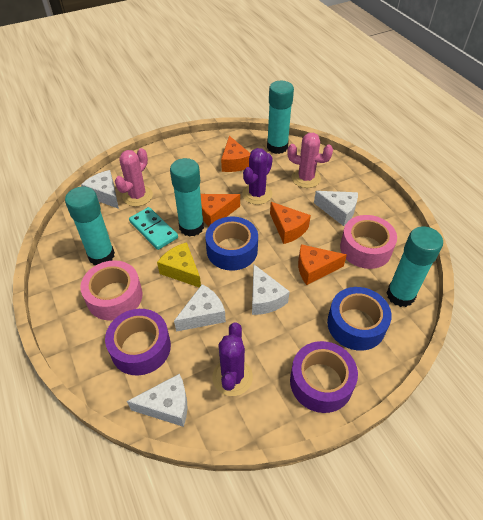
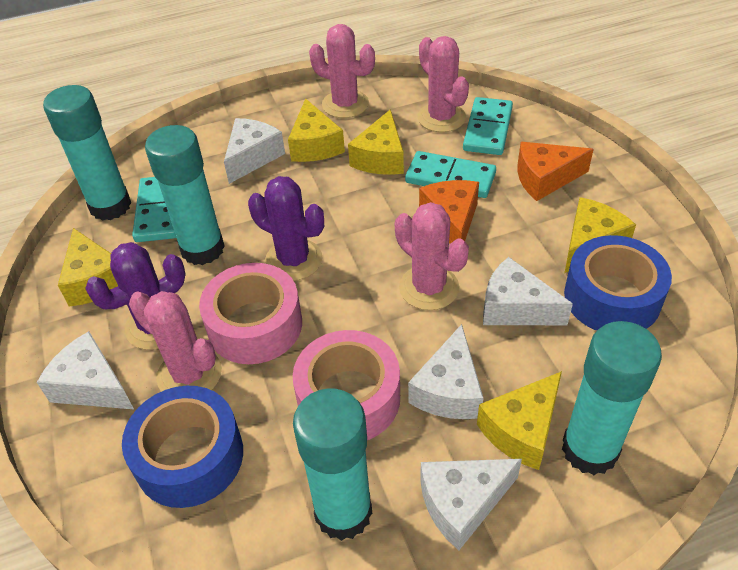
orange cheese: 4 -> 2
pink cactus: 2 -> 4
purple tape: 2 -> 0
turquoise domino: 1 -> 3
yellow cheese: 1 -> 5

